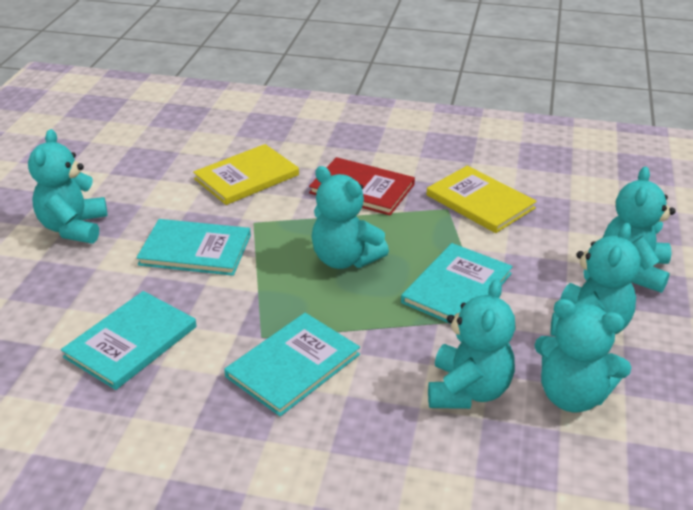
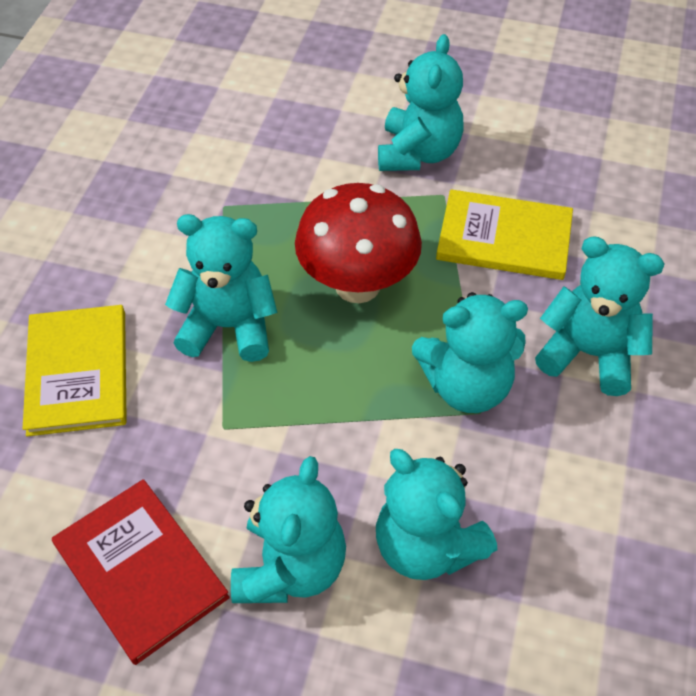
red mushroom: 0 -> 1
turquoise book: 4 -> 0

